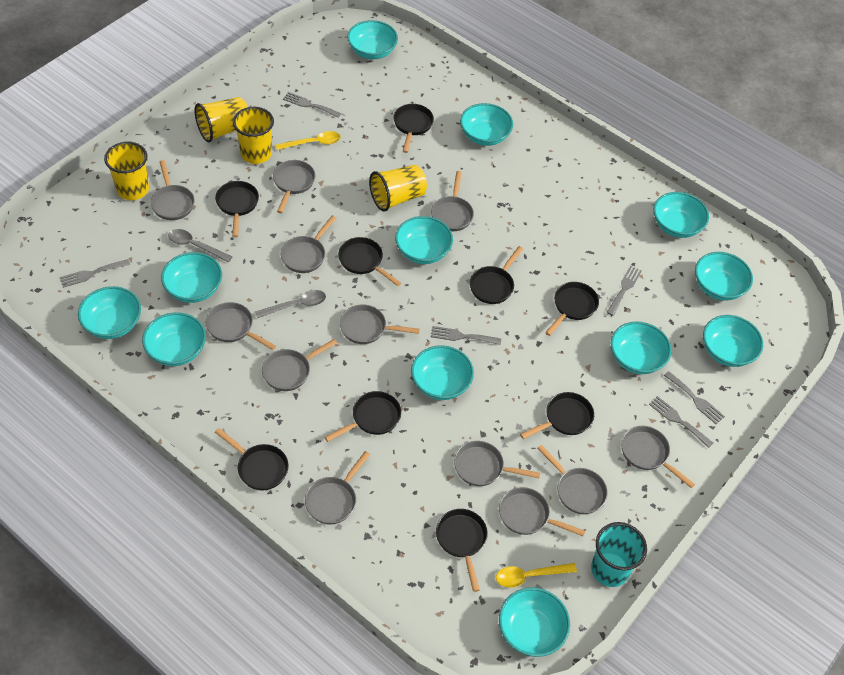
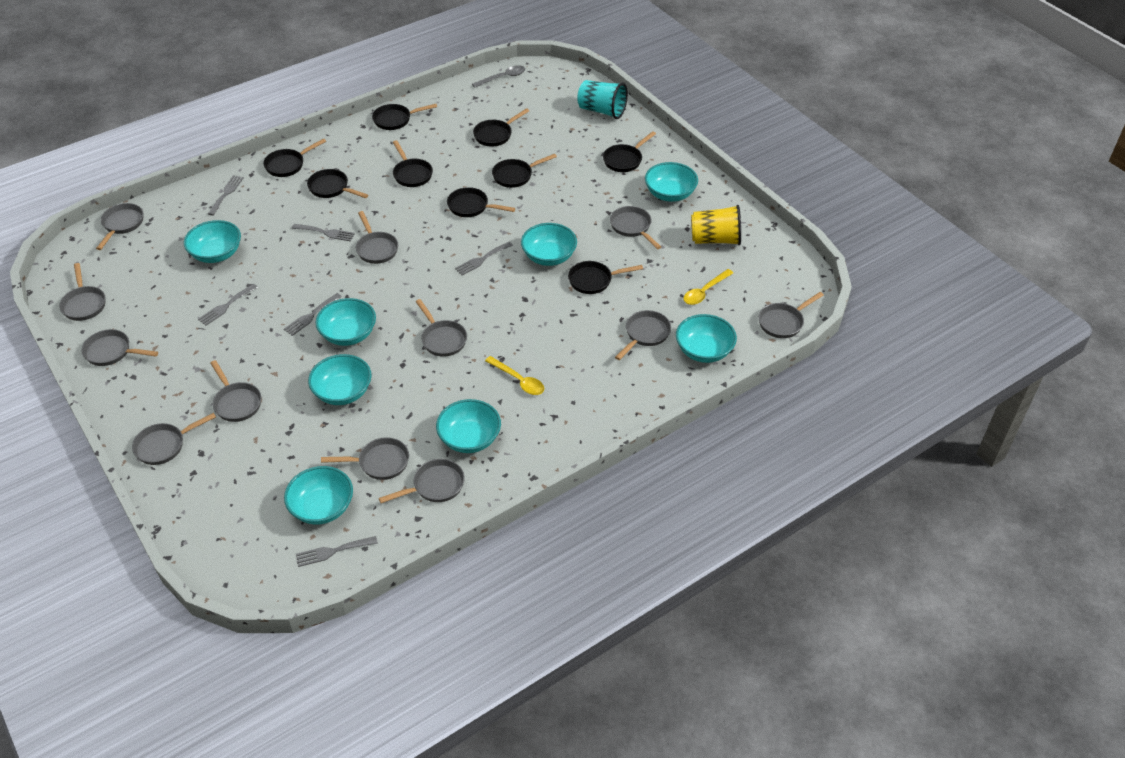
grey spoon: 2 -> 1
turquoise bowl: 12 -> 8
yellow cup: 4 -> 1

